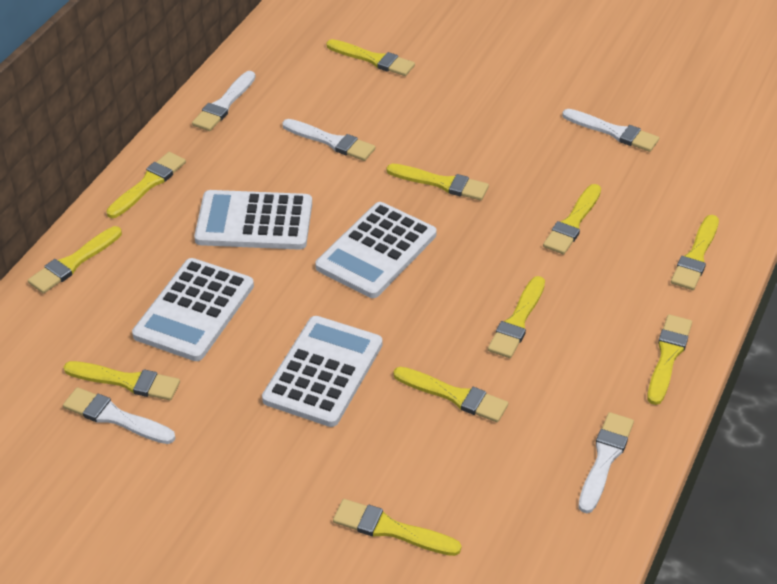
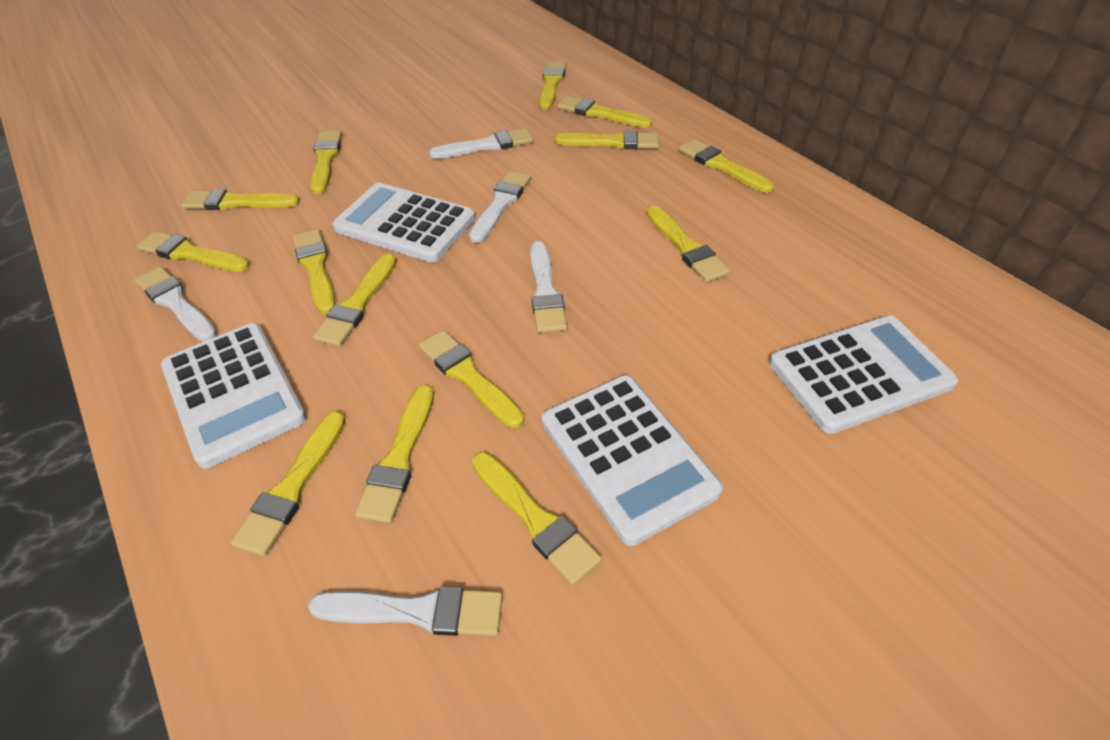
yellow brush: 11 -> 14

